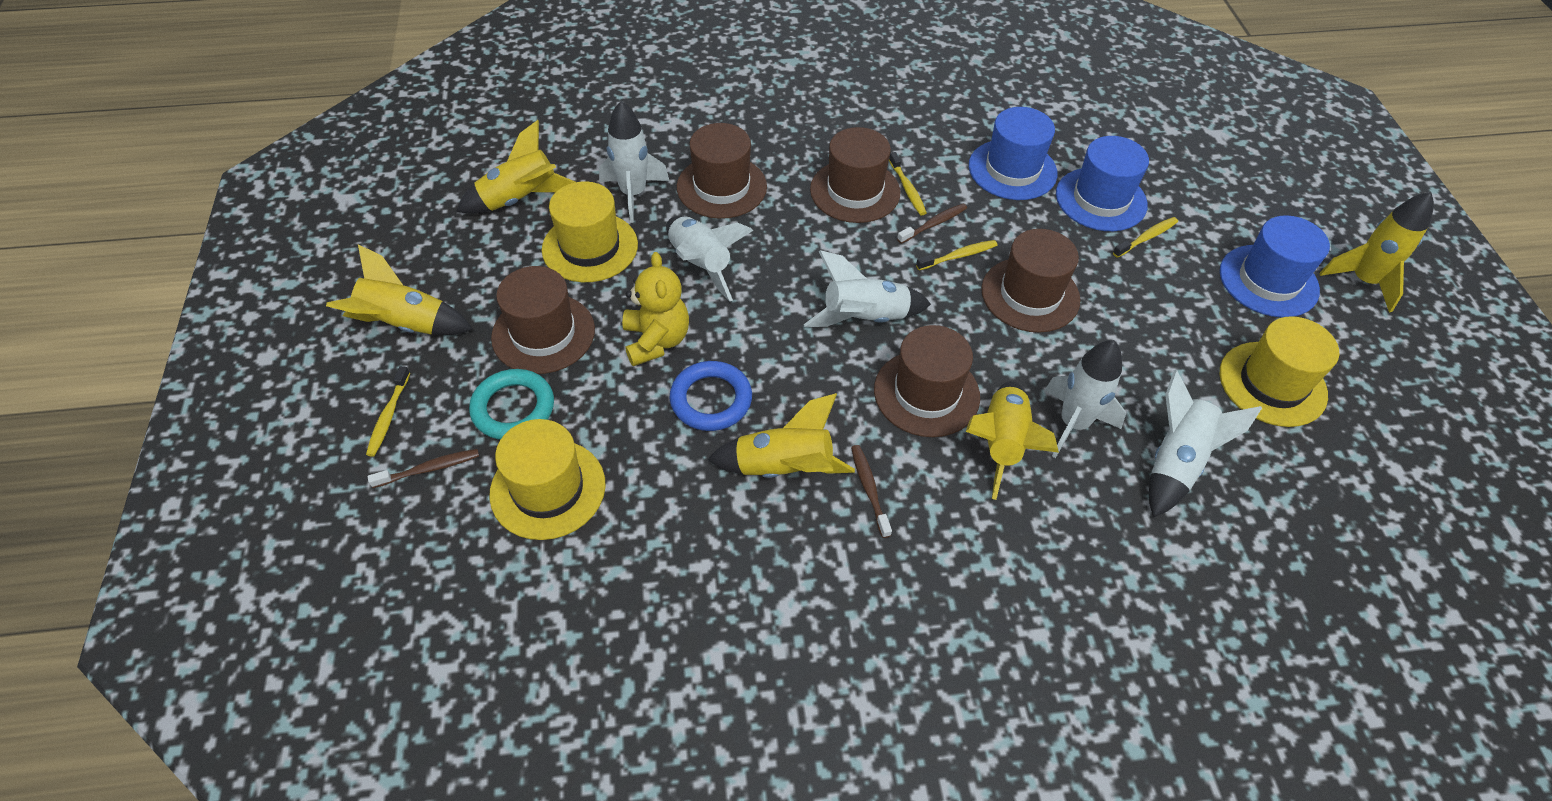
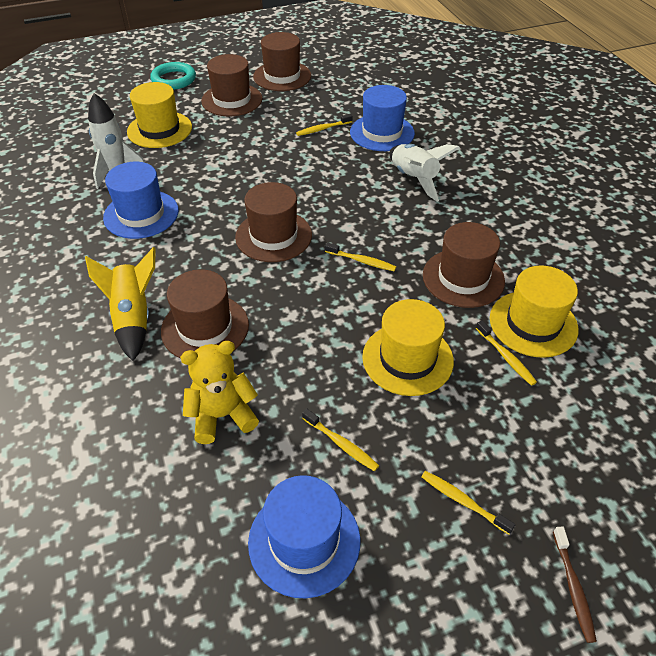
blue ring: 1 -> 0
brown toothbrush: 3 -> 1
white rocket: 5 -> 2
yellow rocket: 5 -> 1
yellow toothbrush: 4 -> 5

